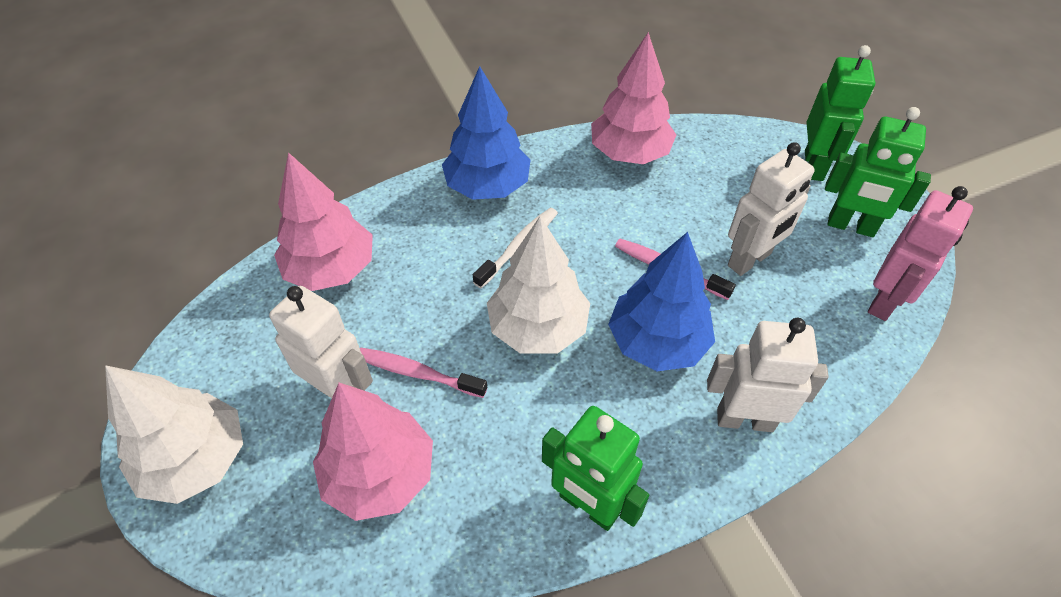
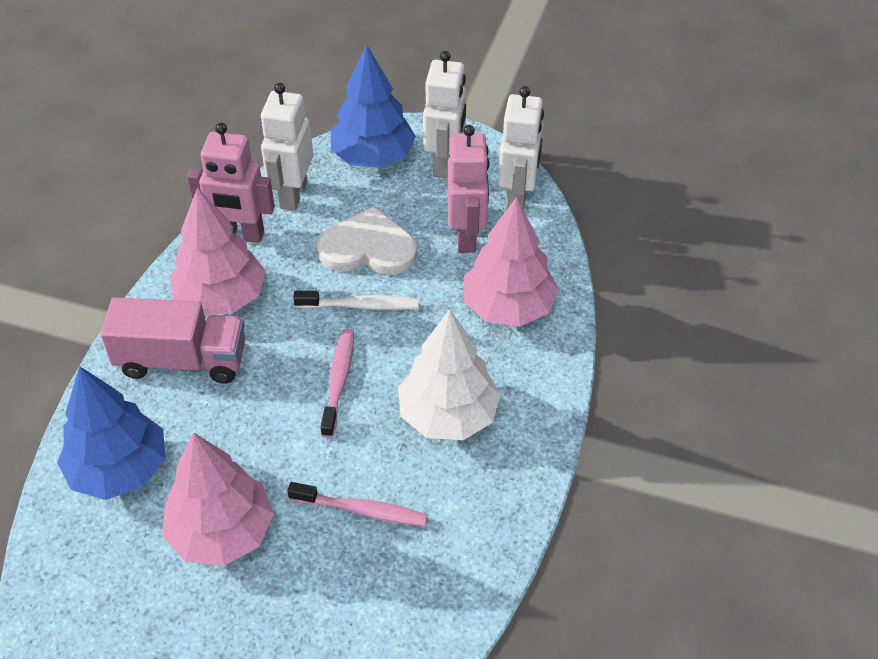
green robot: 3 -> 0
pink robot: 1 -> 2
pink truck: 0 -> 1
white heart: 0 -> 1
white tree: 2 -> 1

